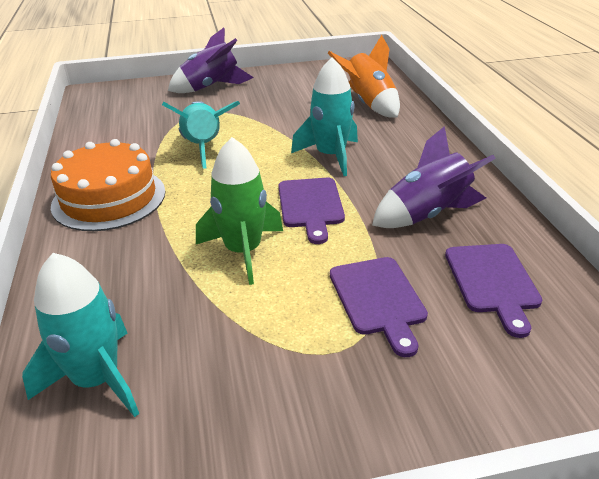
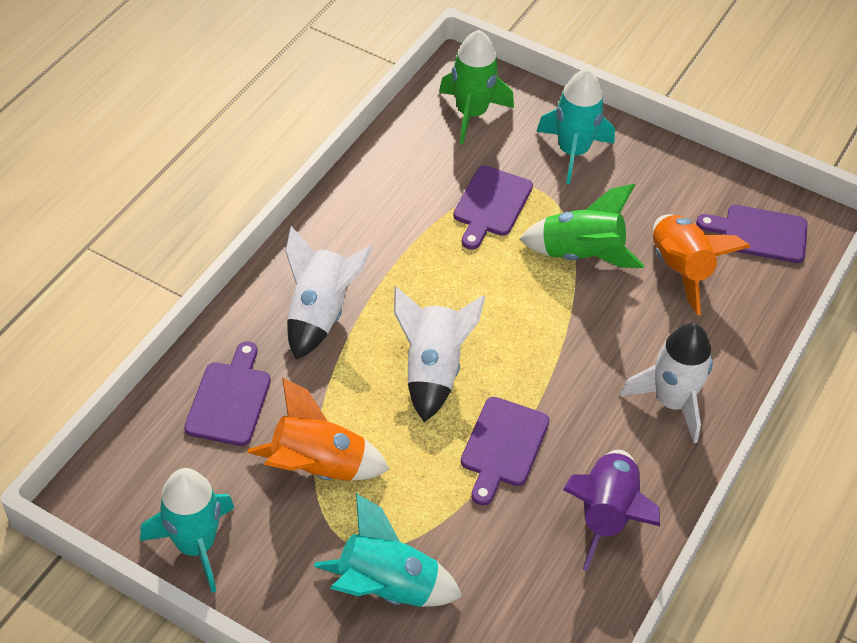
green rocket: 1 -> 2
orange cake: 1 -> 0
orange rocket: 1 -> 2
purple cutting board: 3 -> 4
purple rocket: 2 -> 1
white rocket: 0 -> 3

